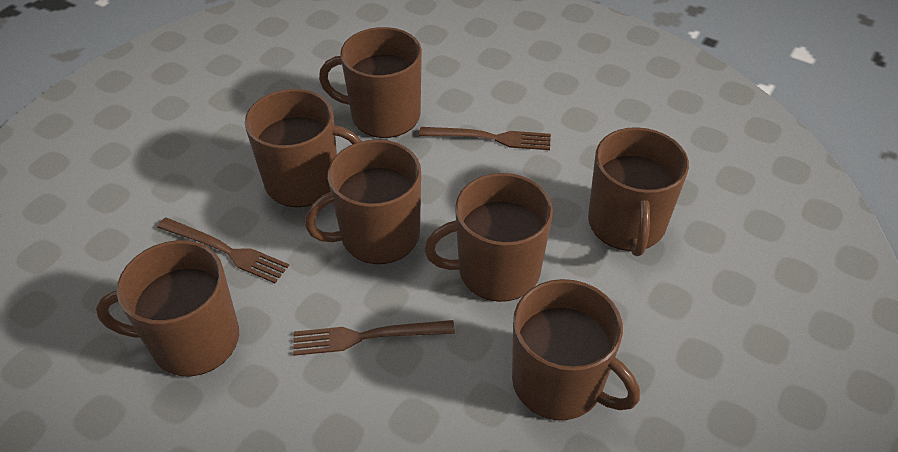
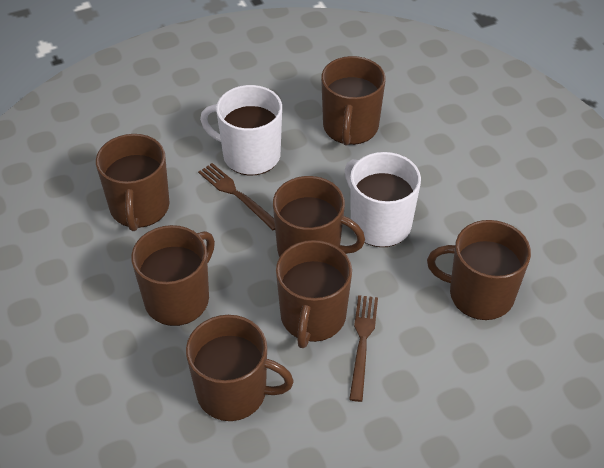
brown fork: 3 -> 2
white mug: 0 -> 2

